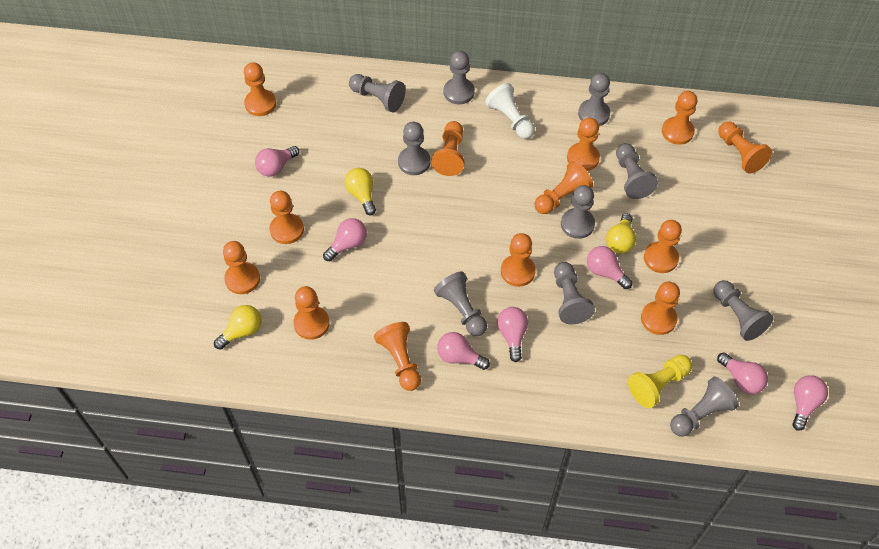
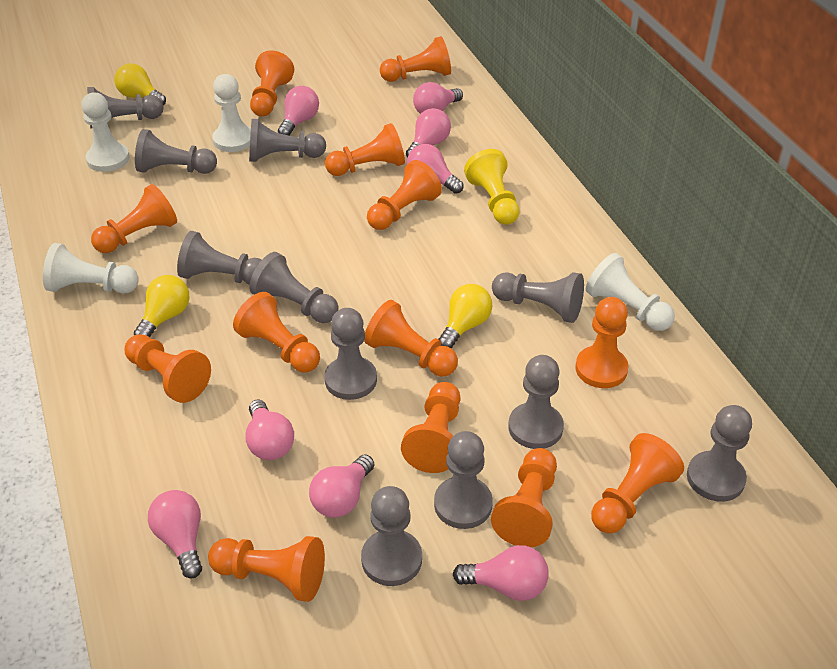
grey pawn: 10 -> 11
pink light bulb: 7 -> 8
white pawn: 1 -> 4

